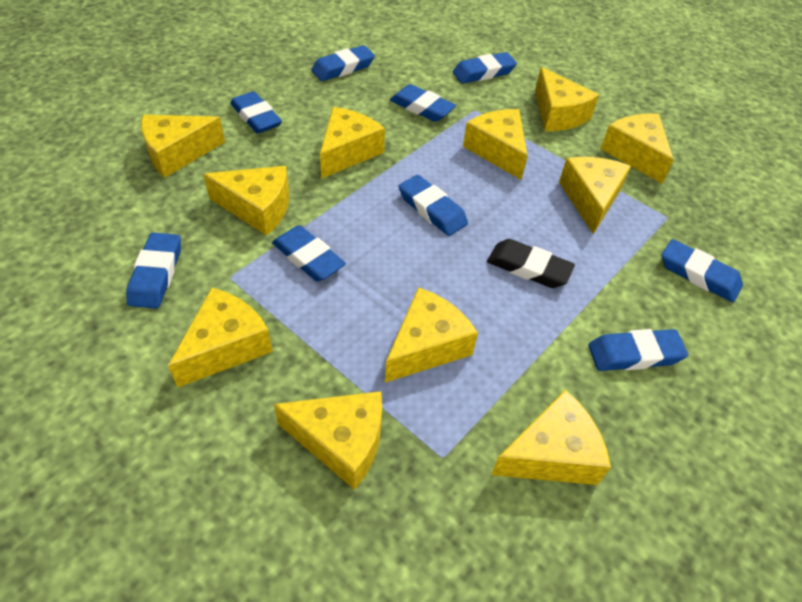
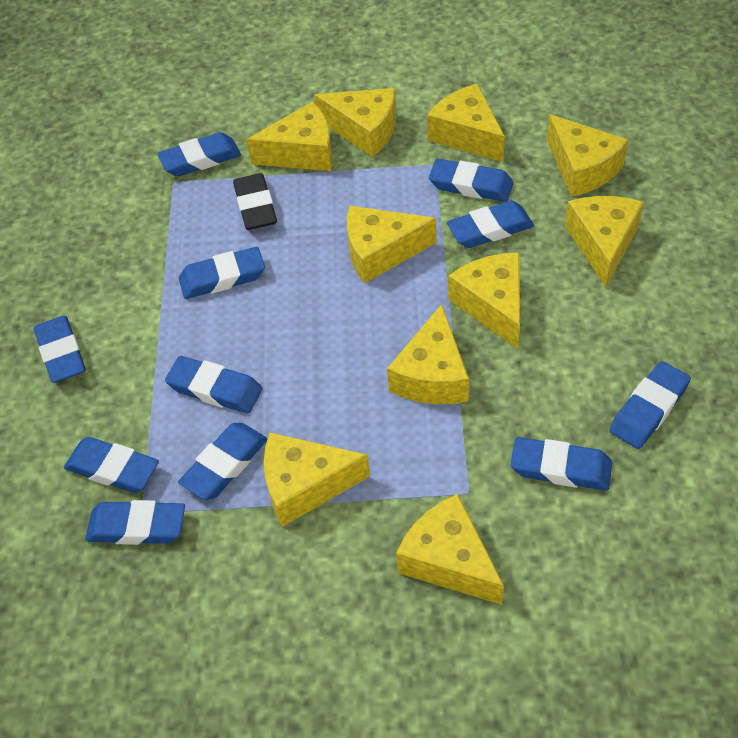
blue eraser: 9 -> 11
yellow cheese: 11 -> 10

